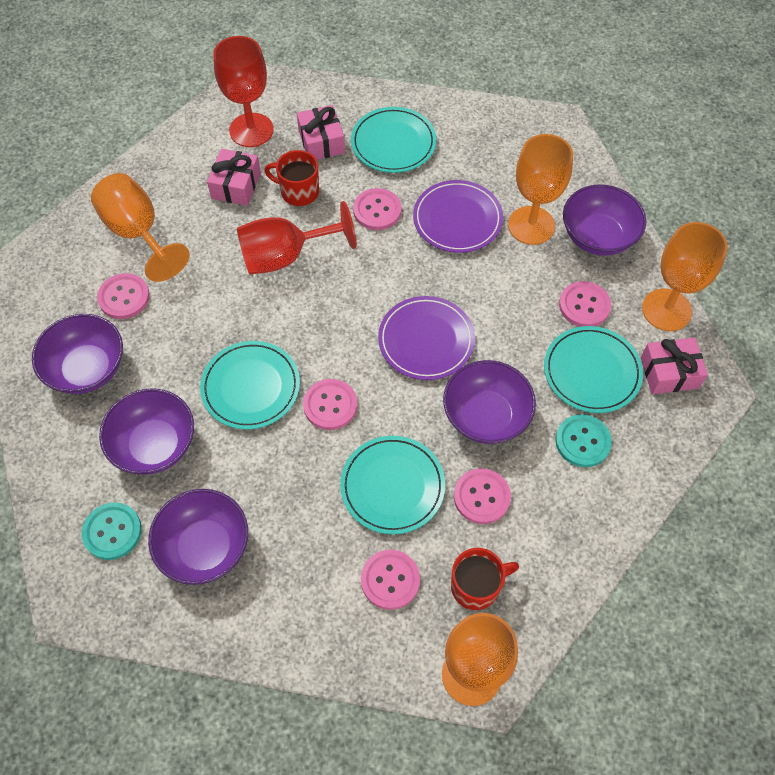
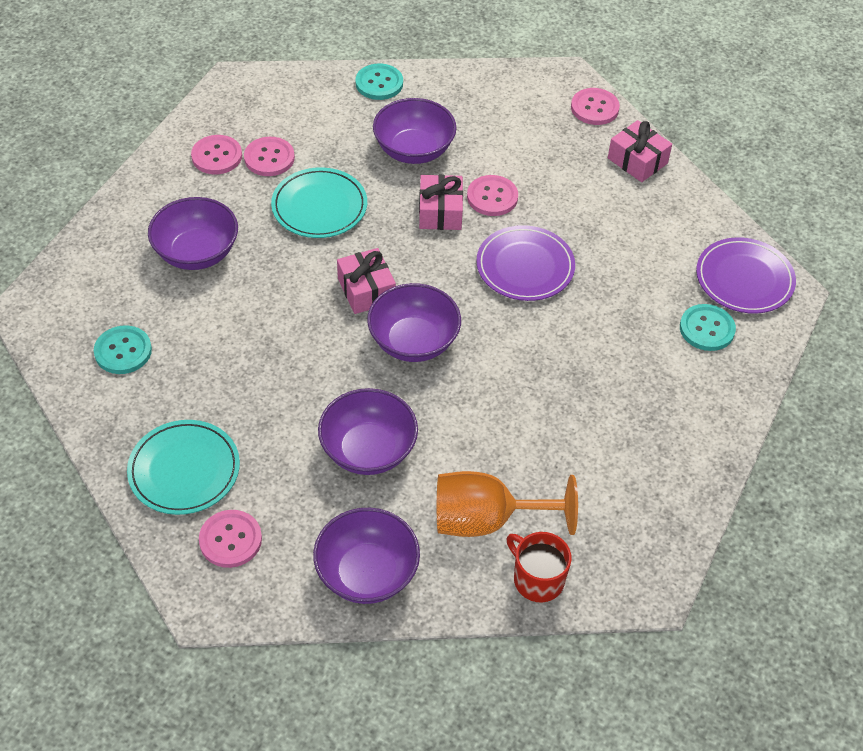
orange goblet: 4 -> 1
pink button: 6 -> 5
red goblet: 2 -> 0
red mug: 2 -> 1
turquoise button: 2 -> 3
turquoise plate: 4 -> 2

